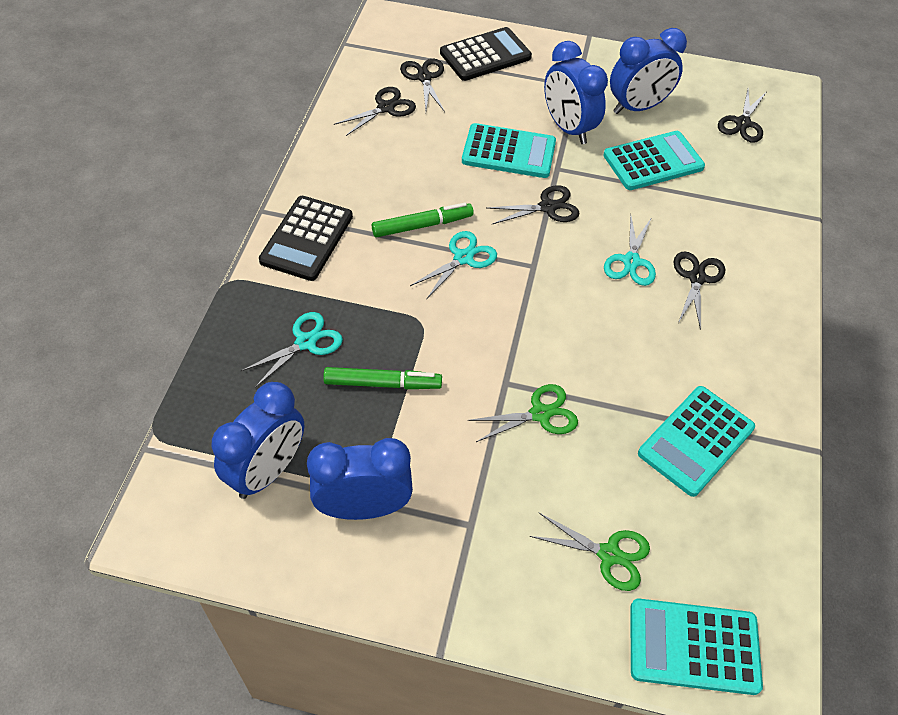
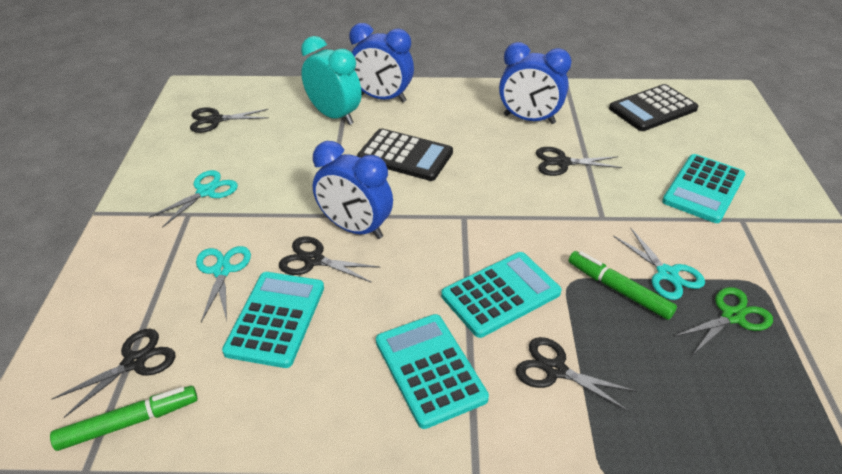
blue clock: 4 -> 3
green scissors: 2 -> 1
turquoise clock: 0 -> 1

